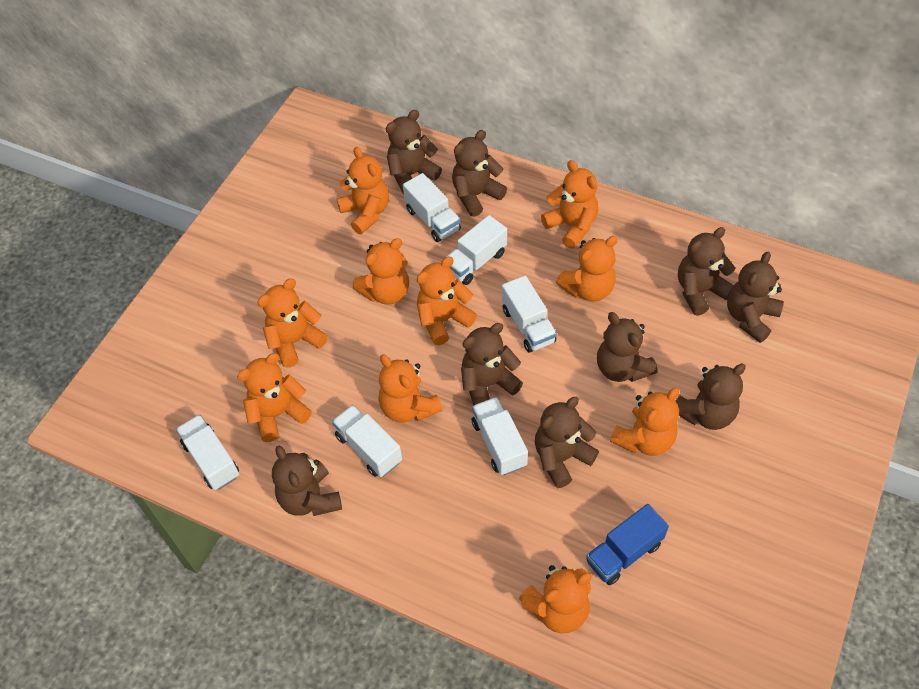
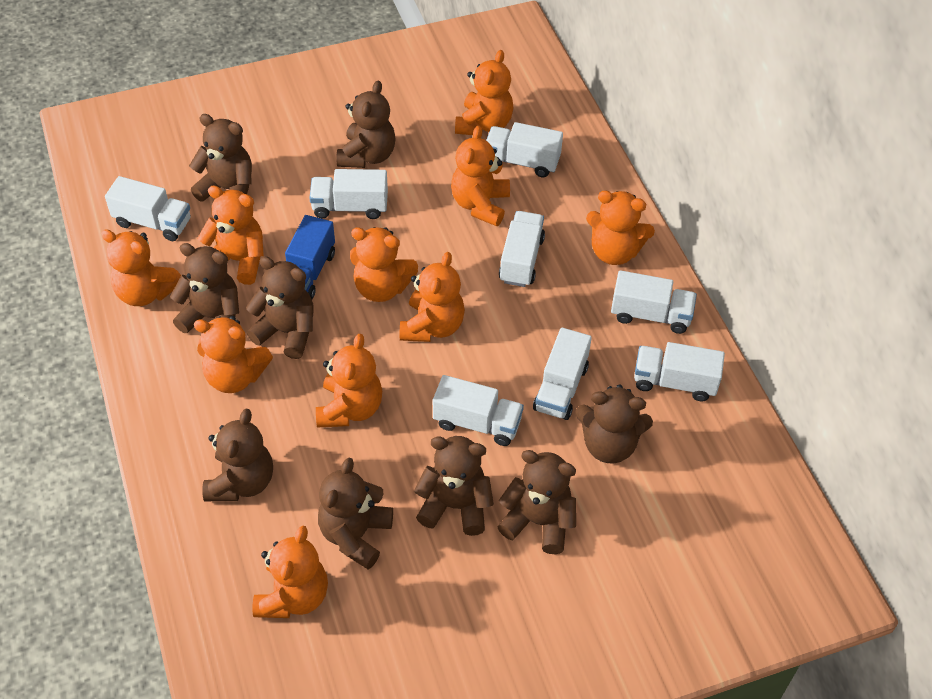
white truck: 6 -> 8

